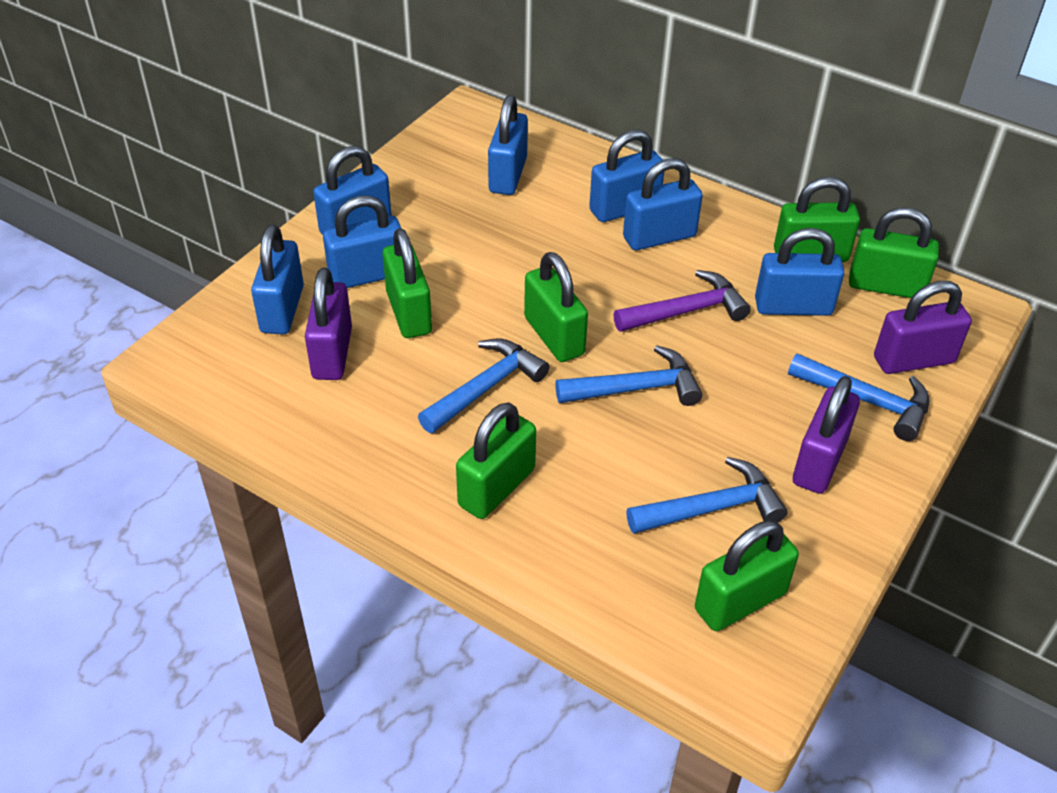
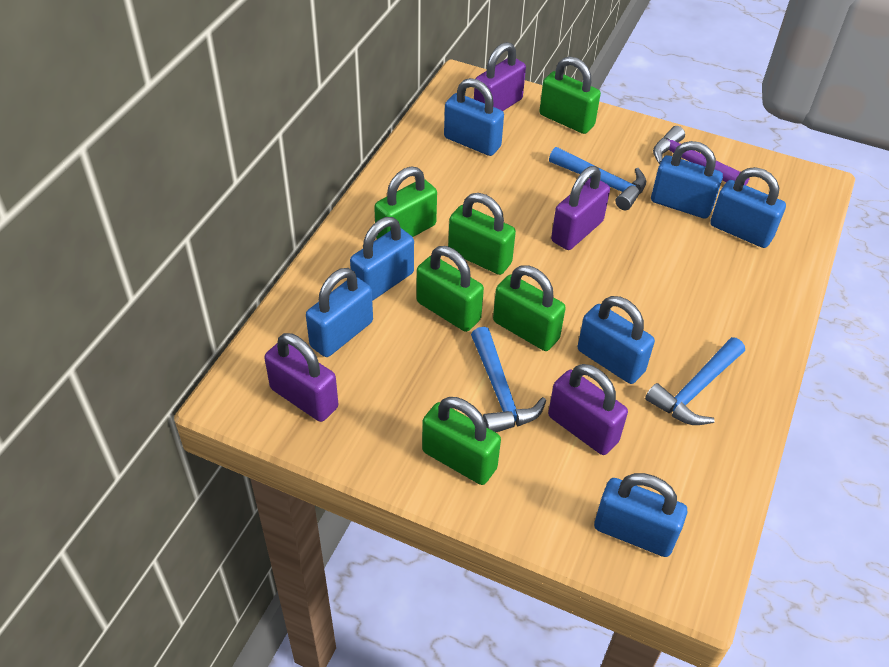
blue hammer: 4 -> 3
purple padlock: 3 -> 4

